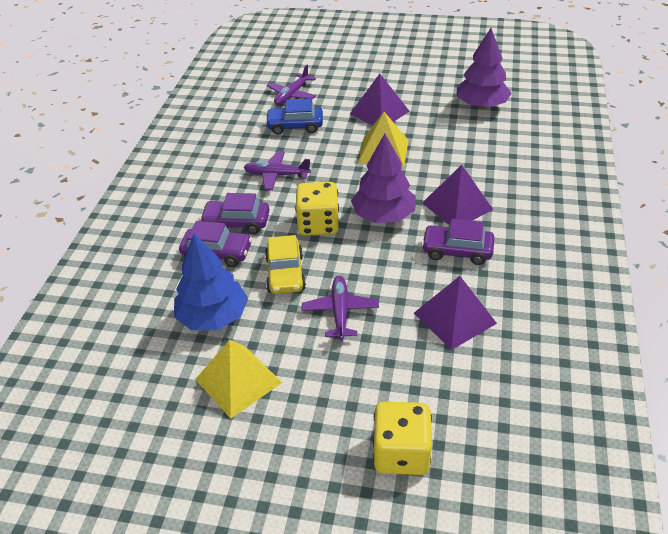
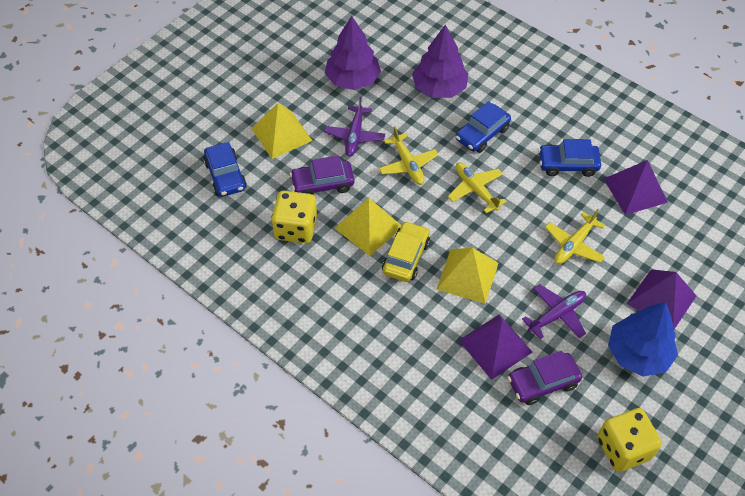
blue car: 1 -> 3
purple car: 3 -> 2
purple plane: 3 -> 2
yellow plane: 0 -> 3
yellow pyramid: 2 -> 3

